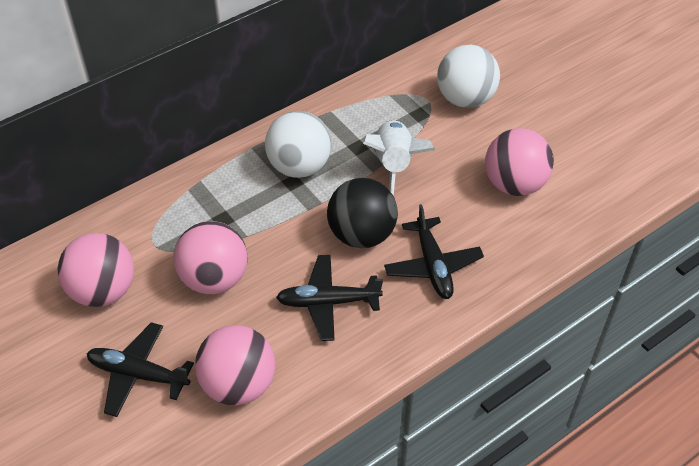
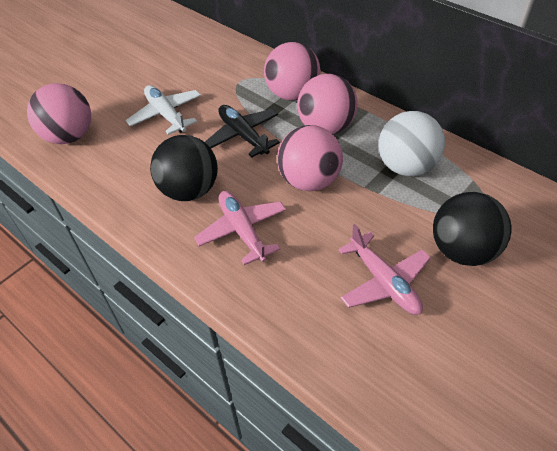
black ball: 1 -> 2
black plane: 3 -> 1
pink plane: 0 -> 2
white ball: 2 -> 1
white plane: 0 -> 1
white rocket: 1 -> 0

